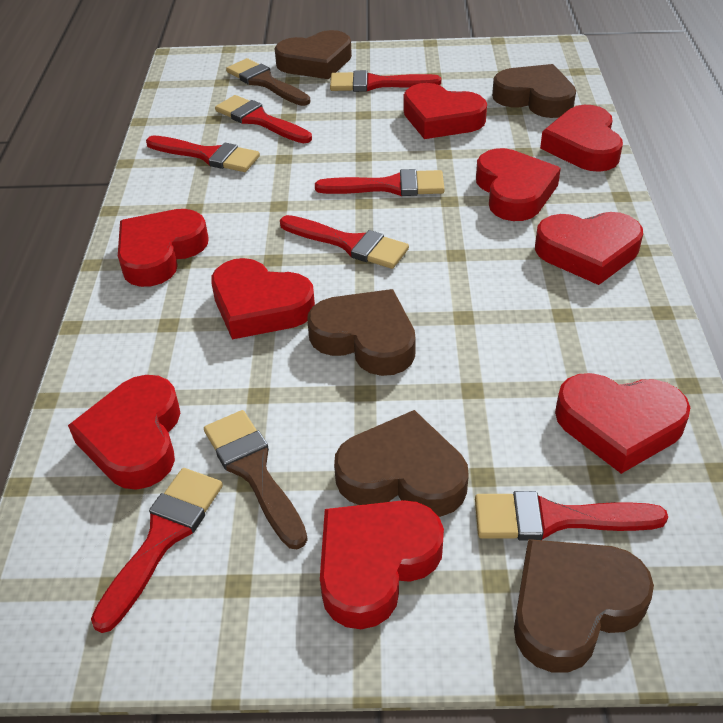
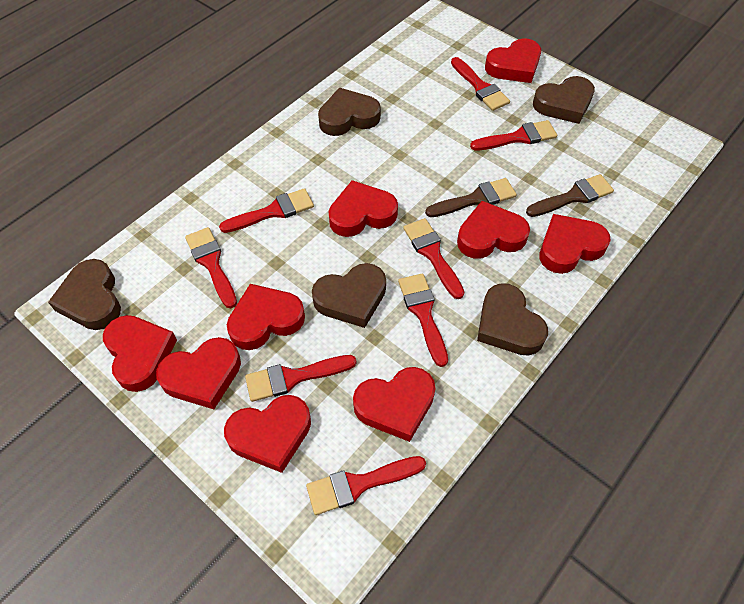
red brush: 7 -> 8

